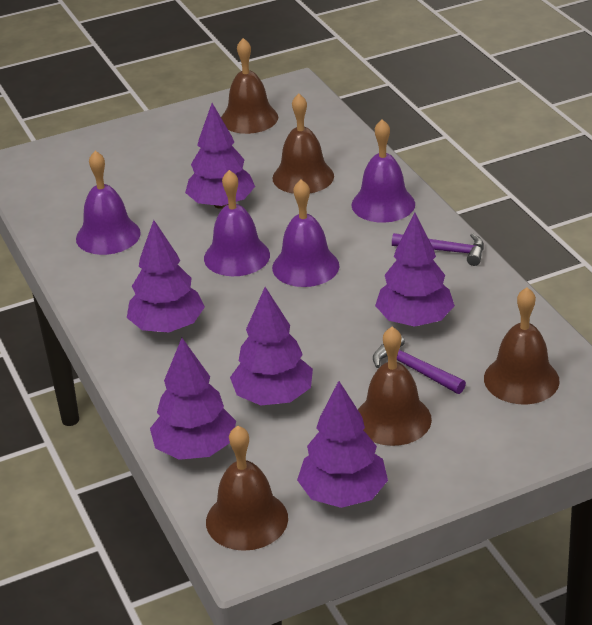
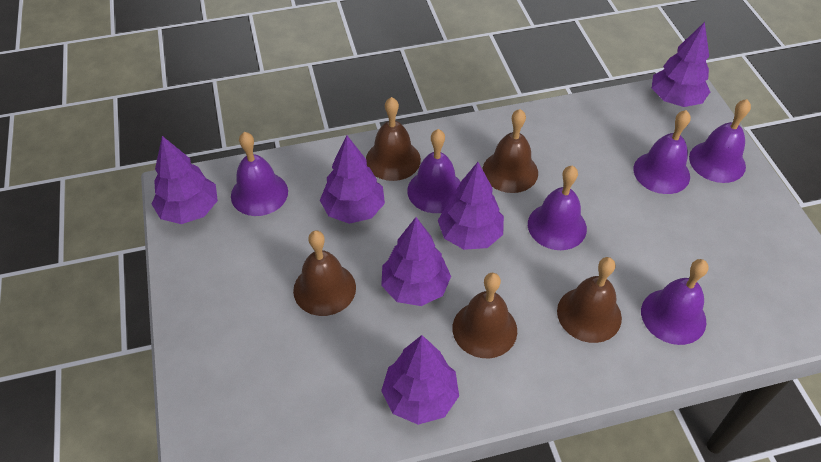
purple bell: 4 -> 6
purple hammer: 2 -> 0

